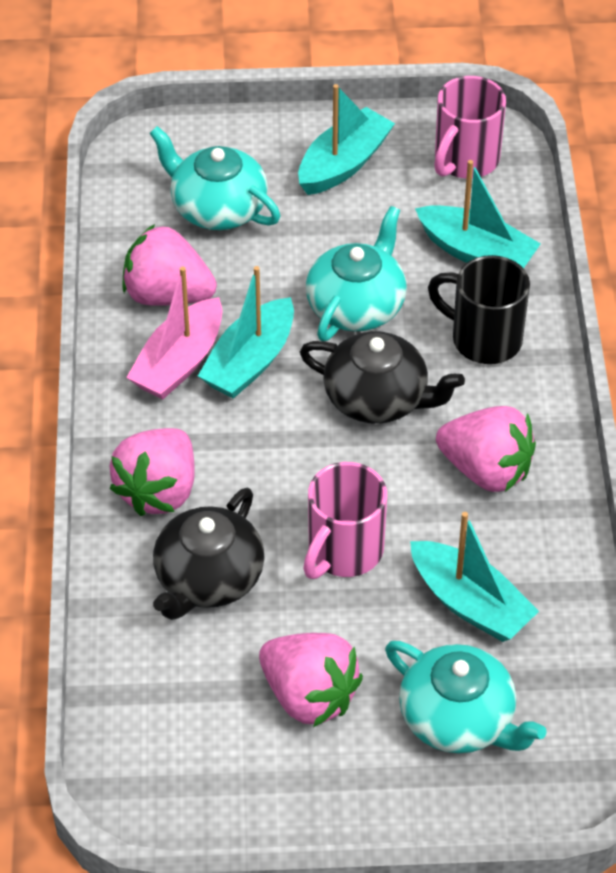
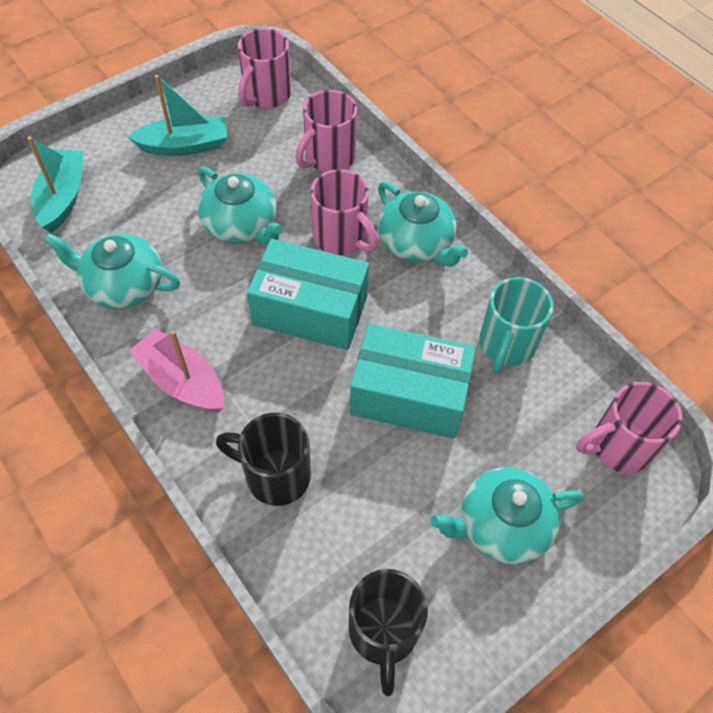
black mug: 1 -> 2
black teapot: 2 -> 0
pink mug: 2 -> 4
pink strawberry: 4 -> 0
turquoise boat: 4 -> 2
turquoise box: 0 -> 2
turquoise mug: 0 -> 1
turquoise teapot: 3 -> 4

